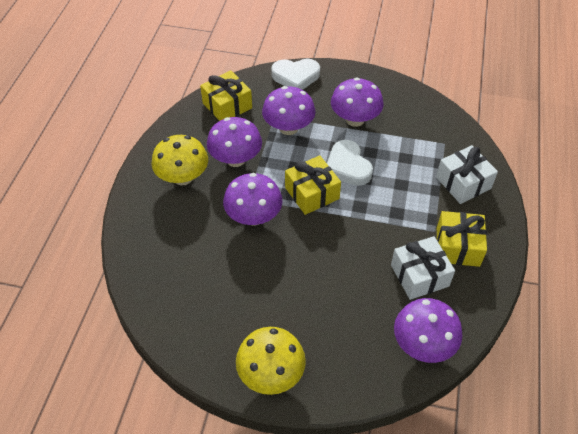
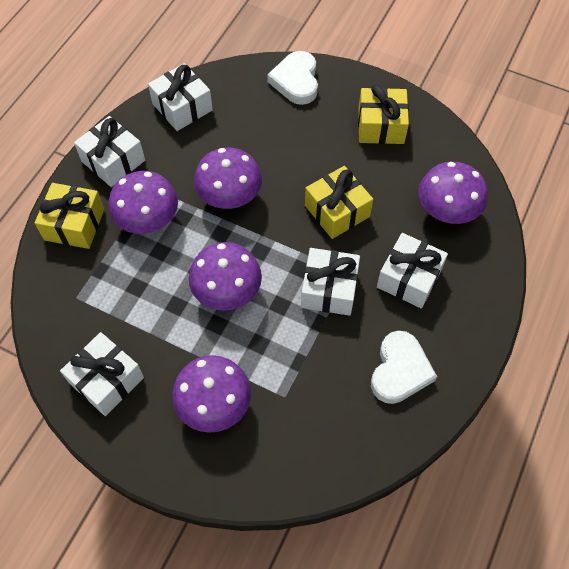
white gift: 2 -> 5
yellow mushroom: 2 -> 0

